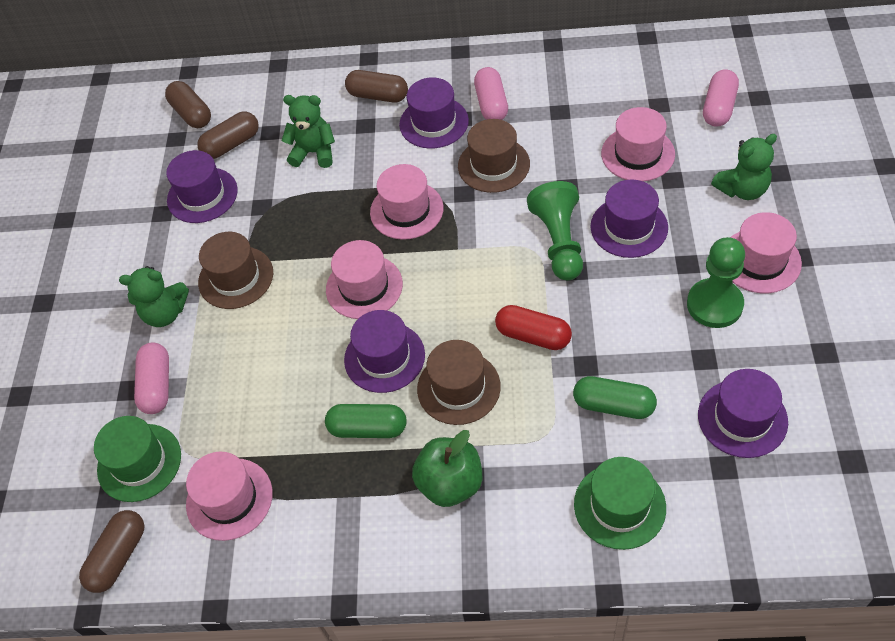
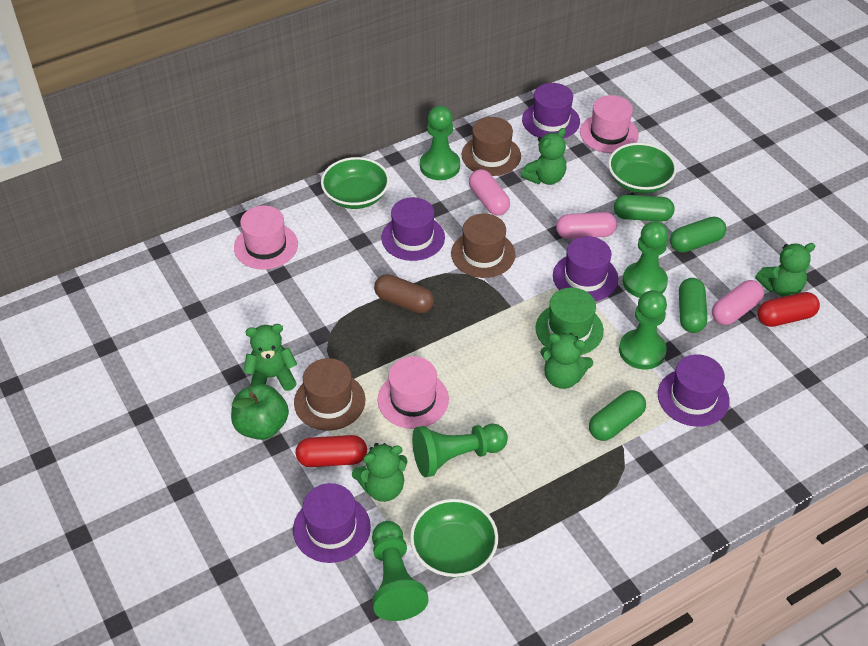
brown capsule: 4 -> 1
green bowl: 0 -> 3
green capsule: 2 -> 4
green hat: 2 -> 1
green pawn: 2 -> 5
green teddy bear: 3 -> 5
pink hat: 5 -> 3
red capsule: 1 -> 2

